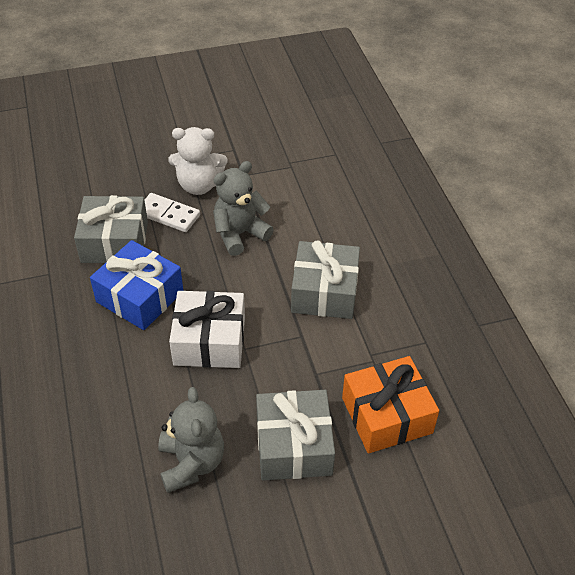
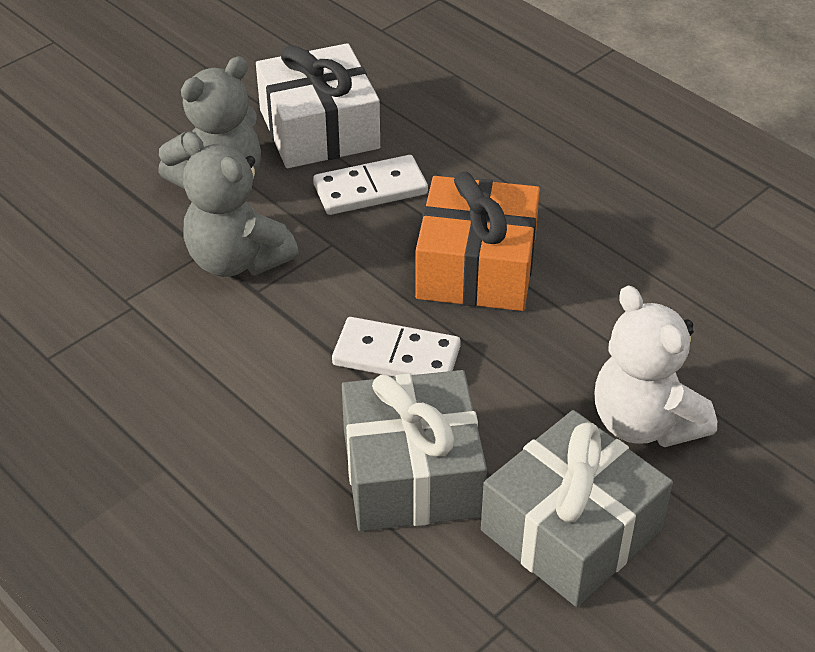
blue gift: 1 -> 0
grey gift: 3 -> 2
white domino: 1 -> 2

